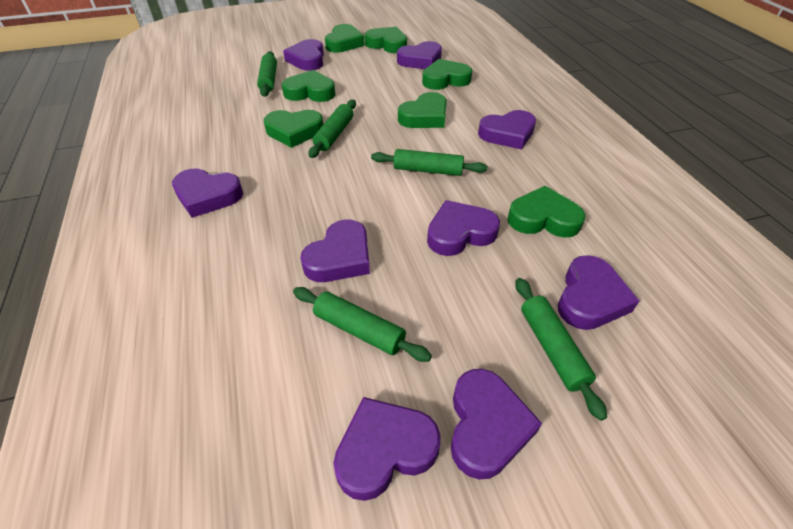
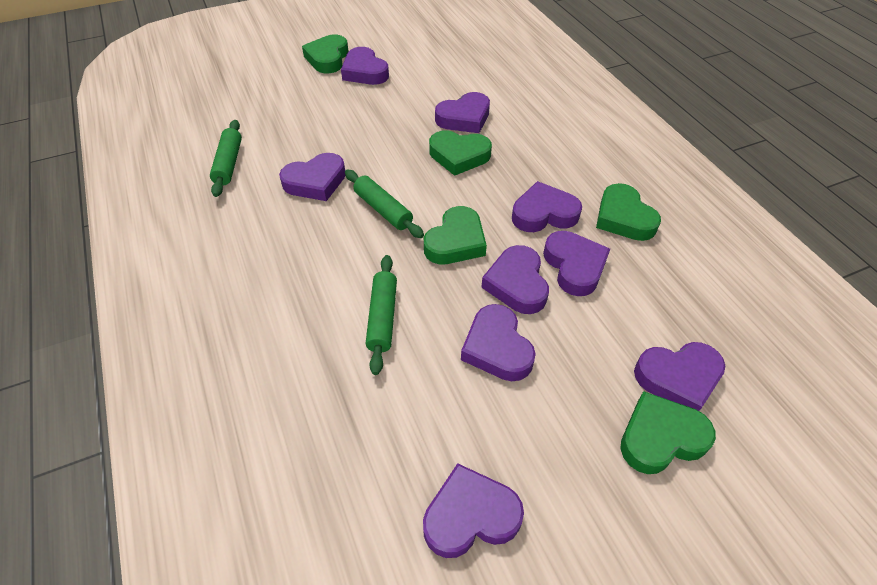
green heart: 7 -> 5
green rolling pin: 5 -> 3

